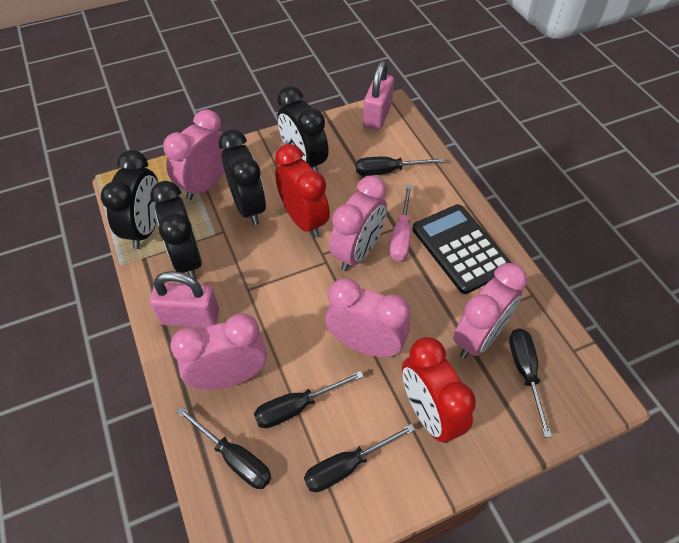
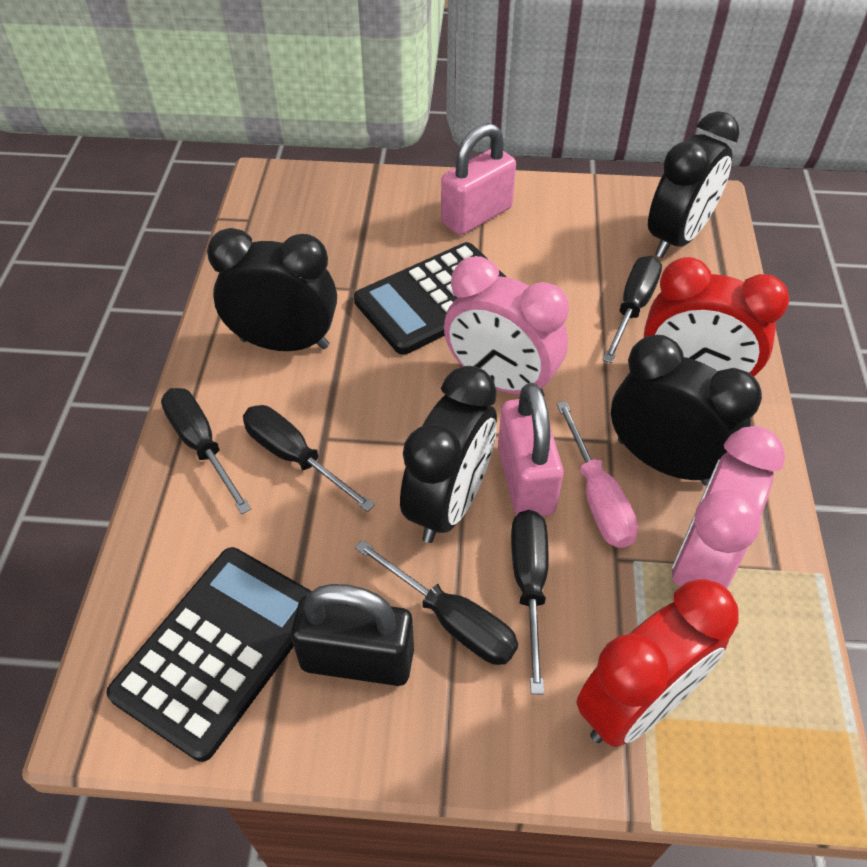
black calculator: 1 -> 2
black padlock: 0 -> 1
pink clock: 5 -> 2

